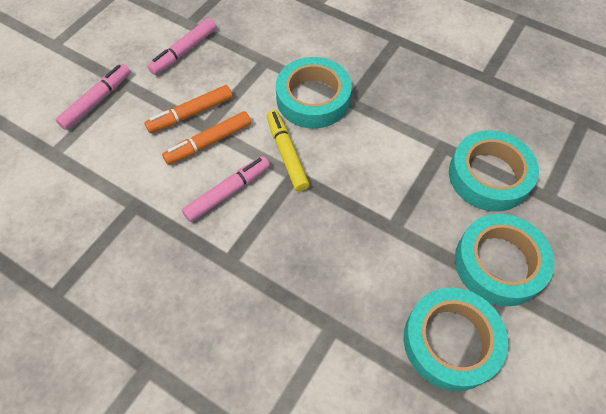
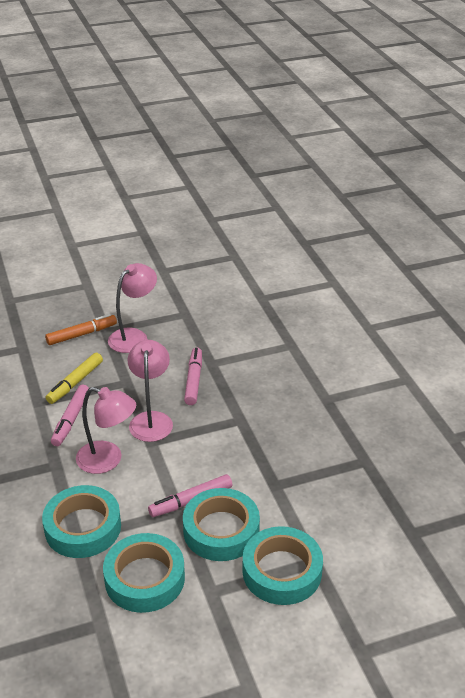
orange marker: 2 -> 1
pink lamp: 0 -> 3

